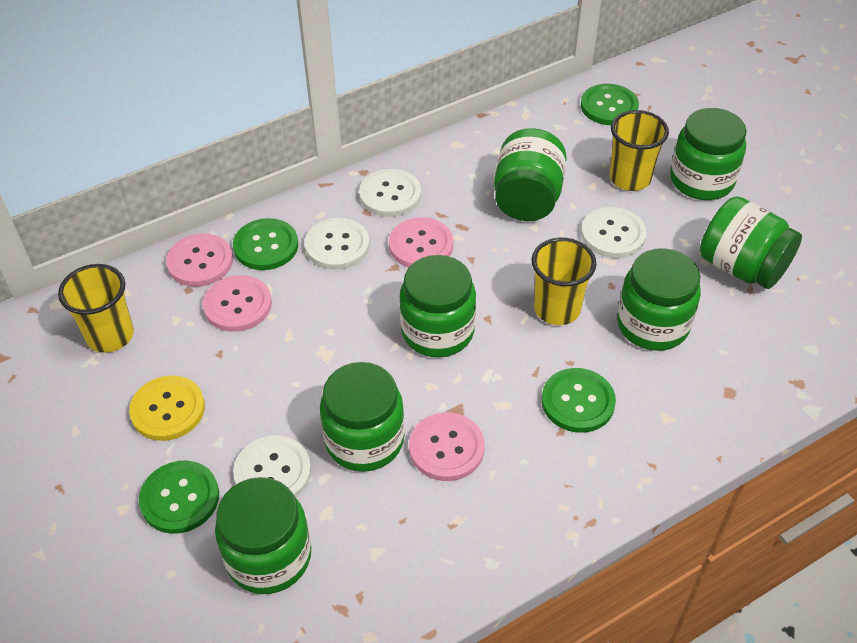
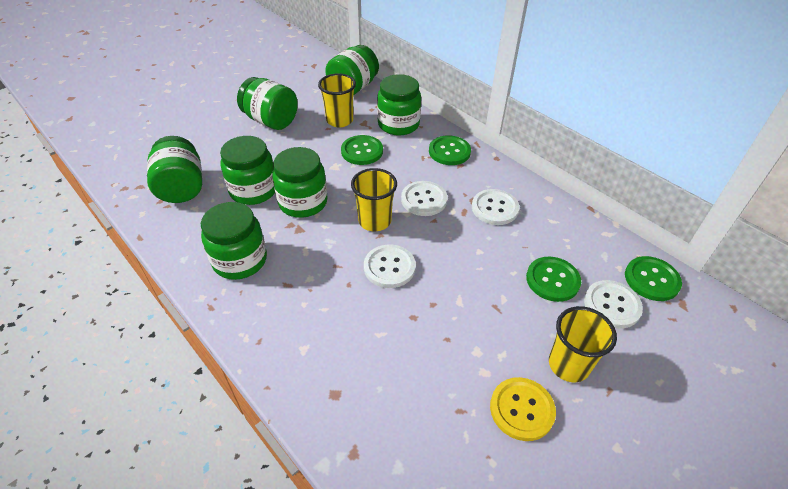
pink button: 4 -> 0

